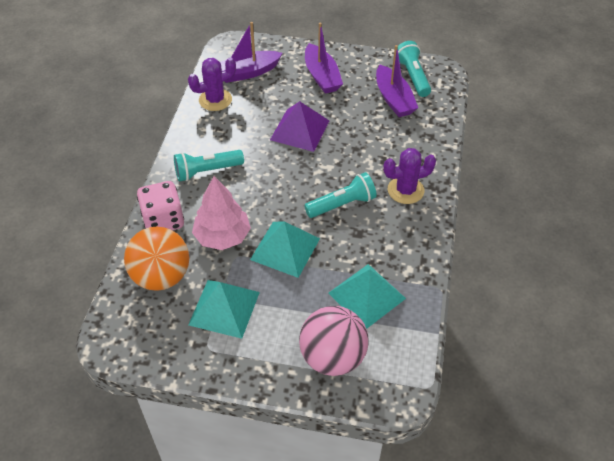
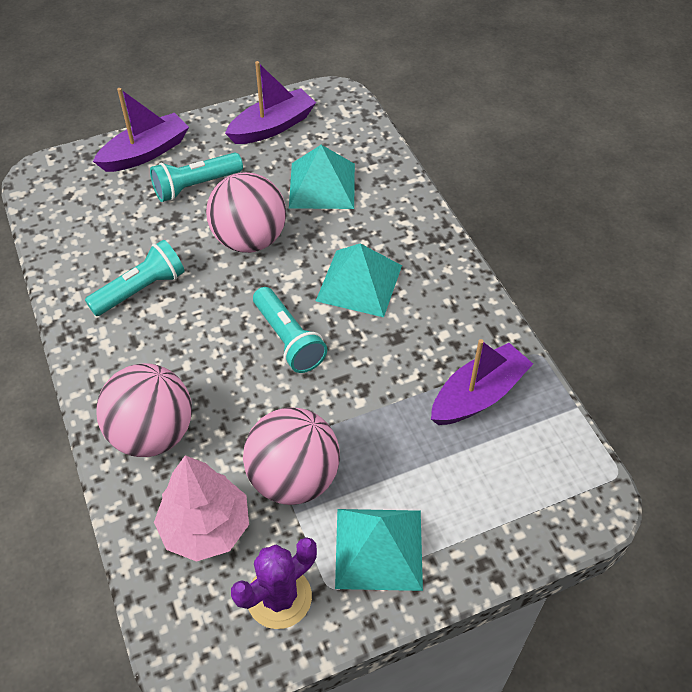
orange ball: 1 -> 0
pink ball: 1 -> 3
pink dice: 1 -> 0
purple cactus: 2 -> 1
purple pyramid: 1 -> 0

